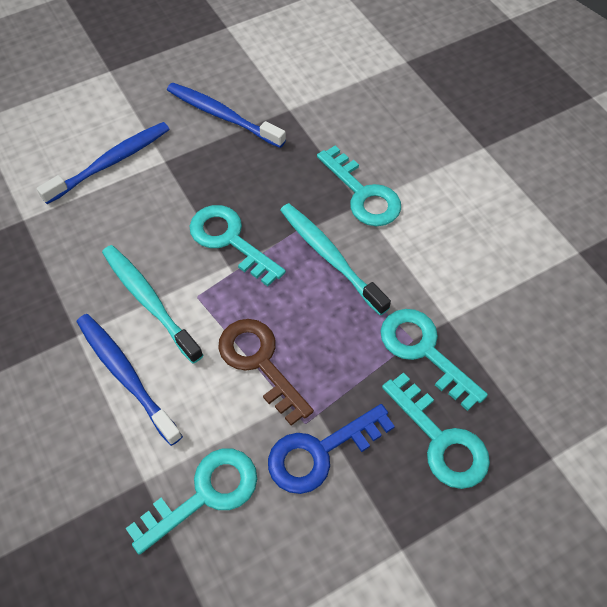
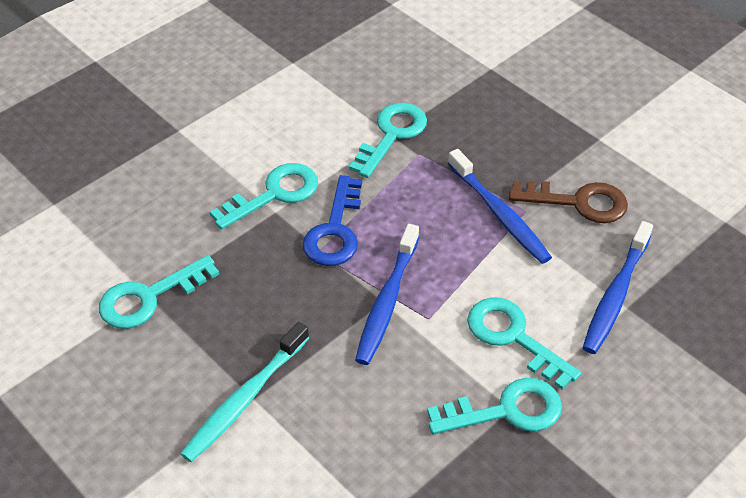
turquoise toothbrush: 2 -> 1

